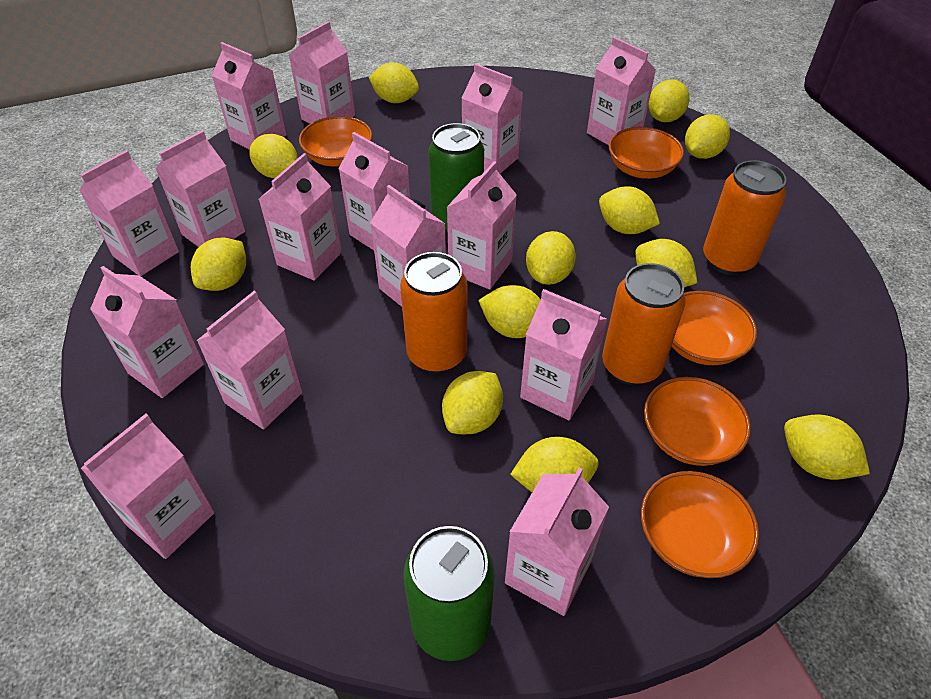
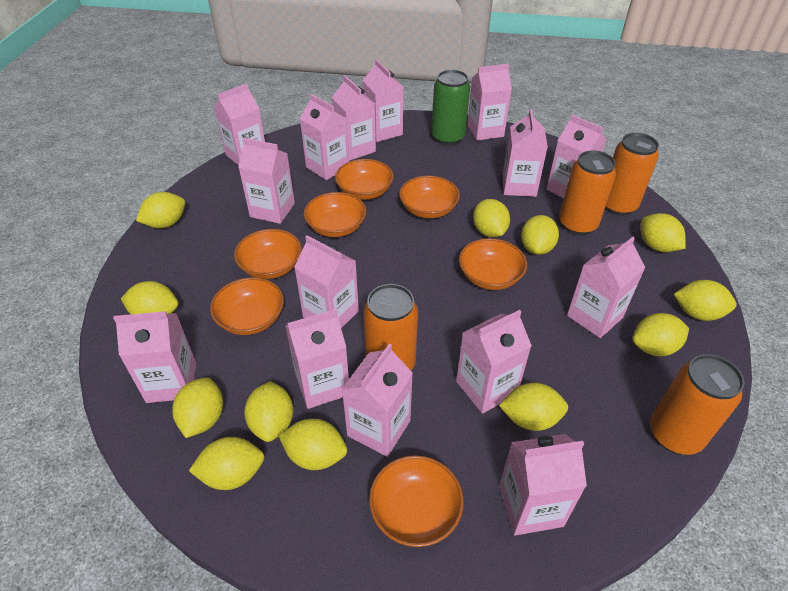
green can: 2 -> 1
orange bowl: 5 -> 7
orange can: 3 -> 4

